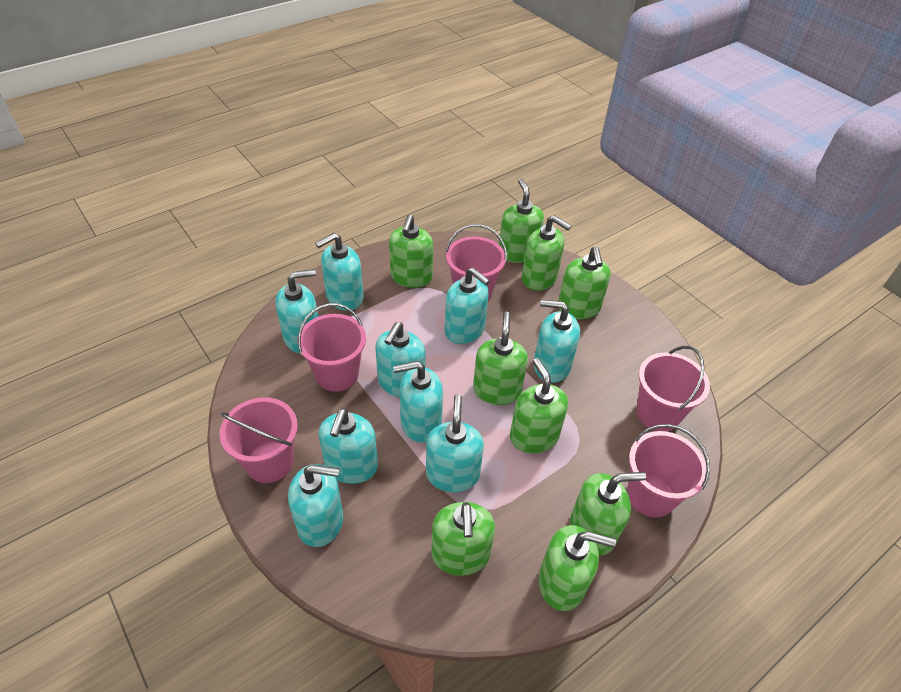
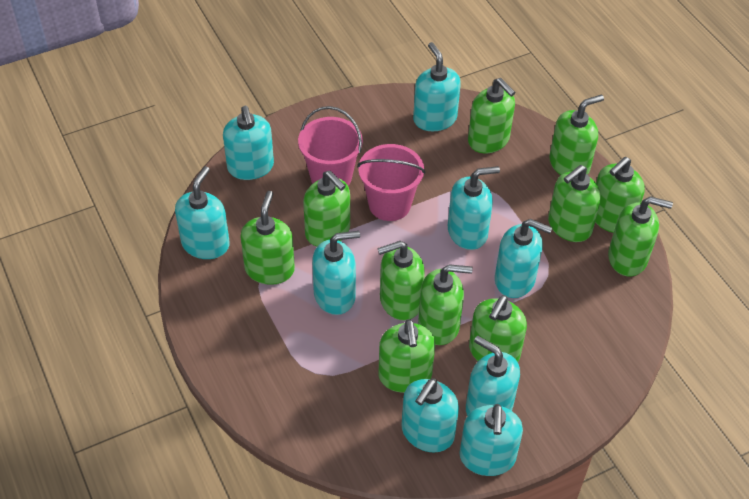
green soap dispenser: 9 -> 11
pink bucket: 5 -> 2

